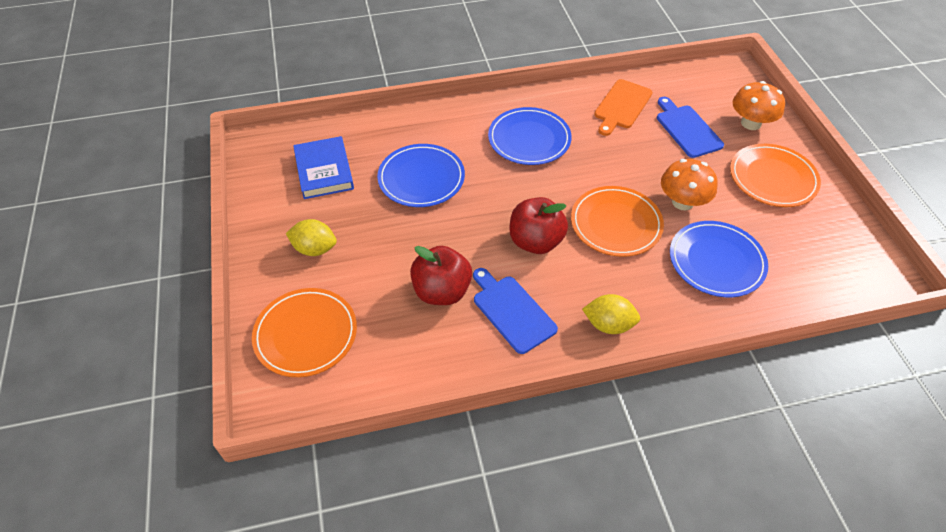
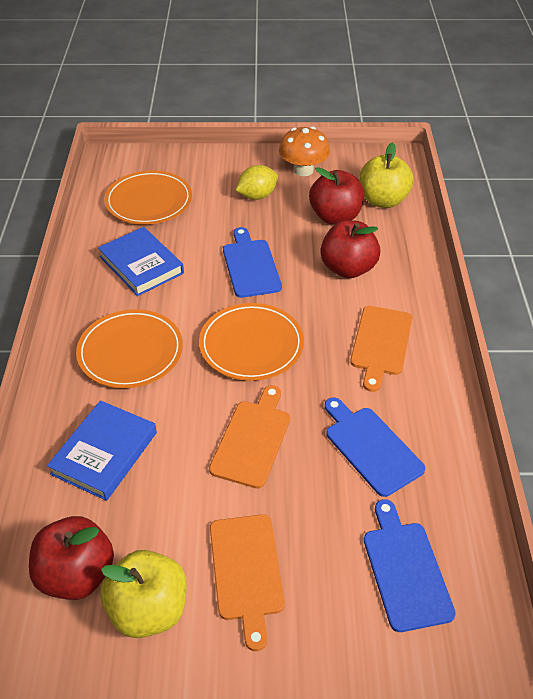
blue book: 1 -> 2
blue cutting board: 2 -> 3
blue plate: 3 -> 0
orange cutting board: 1 -> 3
orange mushroom: 2 -> 1
red apple: 2 -> 3
yellow apple: 0 -> 2
yellow lemon: 2 -> 1

